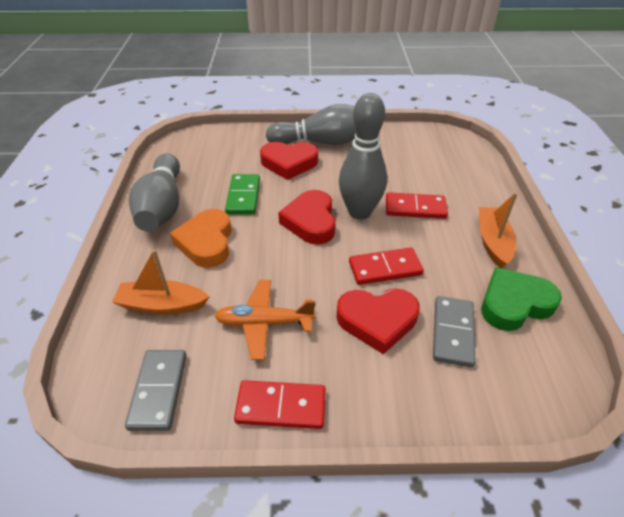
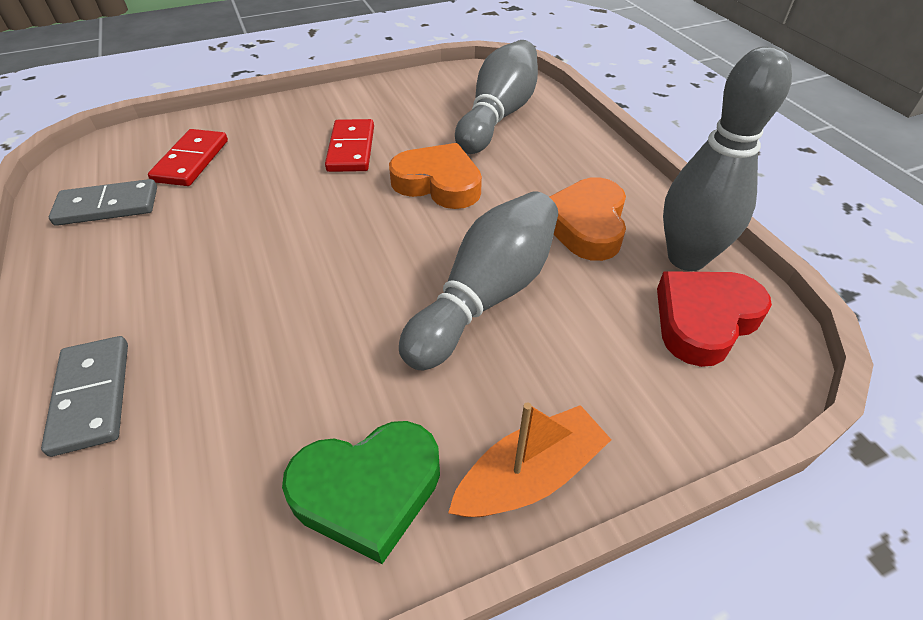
green domino: 1 -> 0
orange boat: 2 -> 1
orange heart: 1 -> 2
orange plane: 1 -> 0
red domino: 3 -> 2
red heart: 3 -> 1

